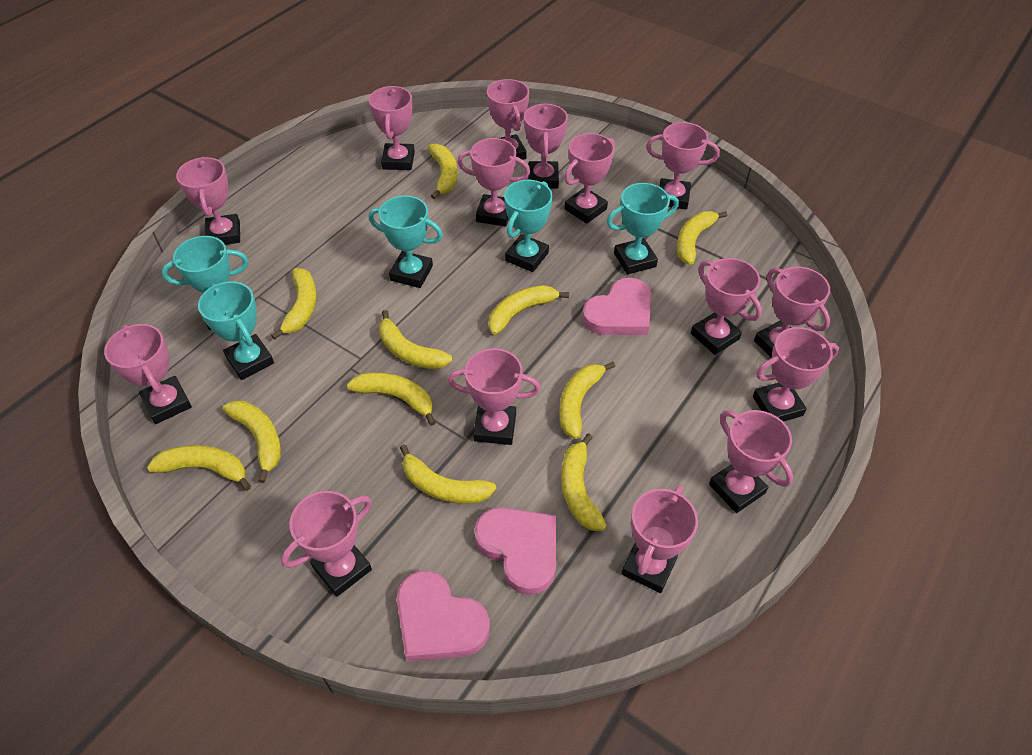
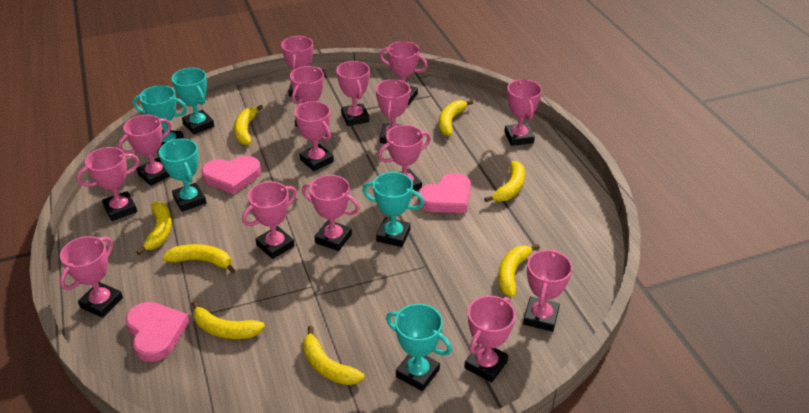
yellow banana: 11 -> 8

